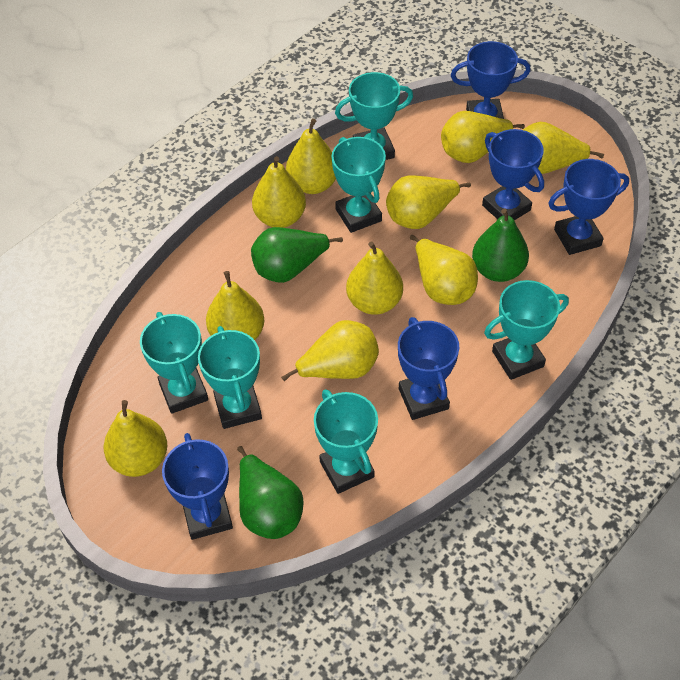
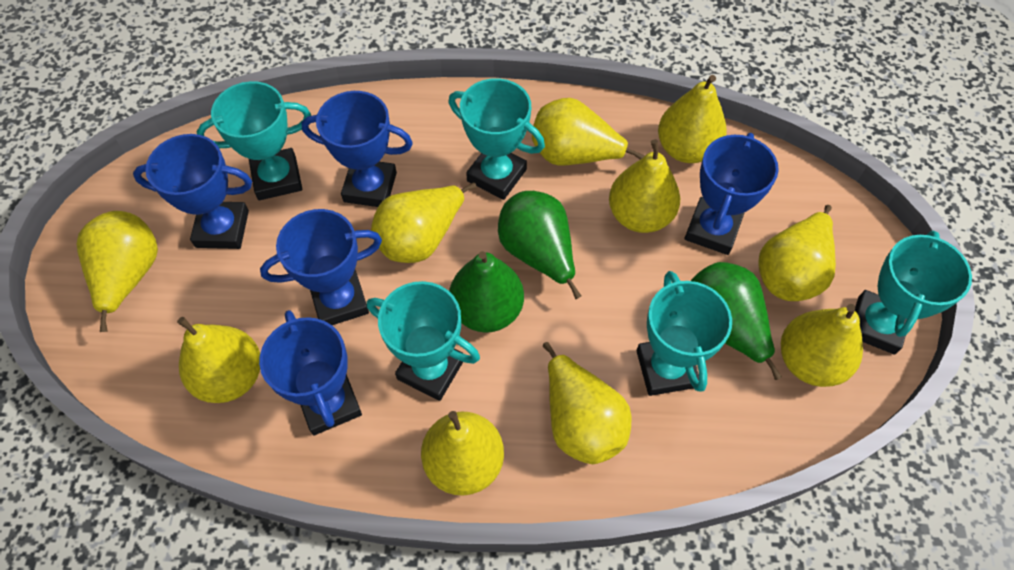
turquoise trophy: 6 -> 5

